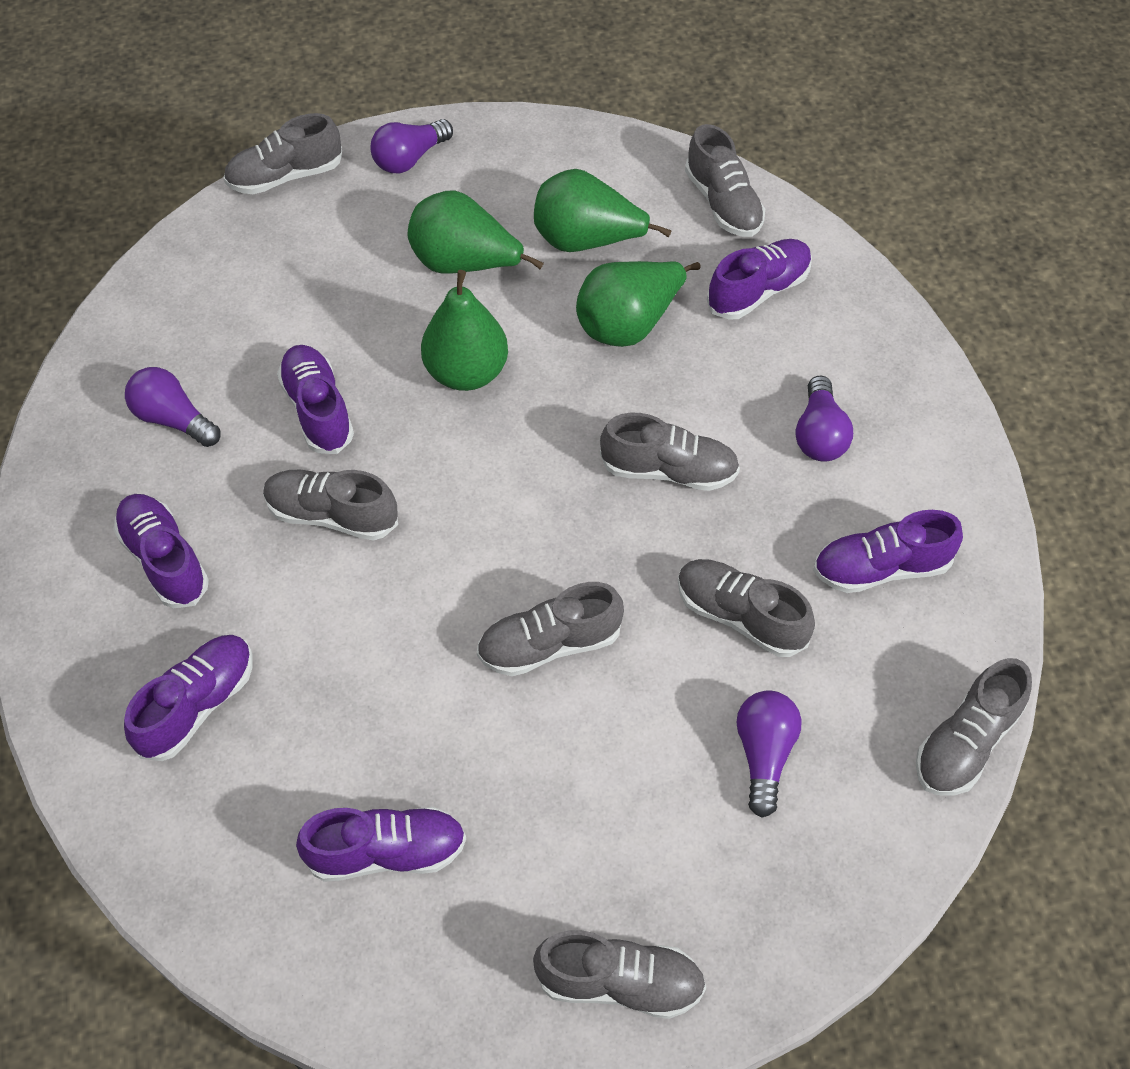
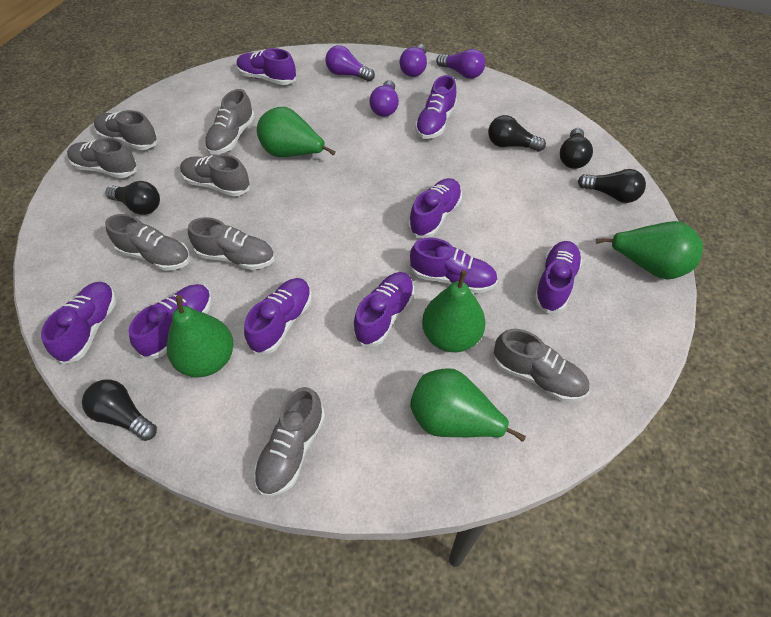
black light bulb: 0 -> 5
green pear: 4 -> 5
purple shoe: 6 -> 9

